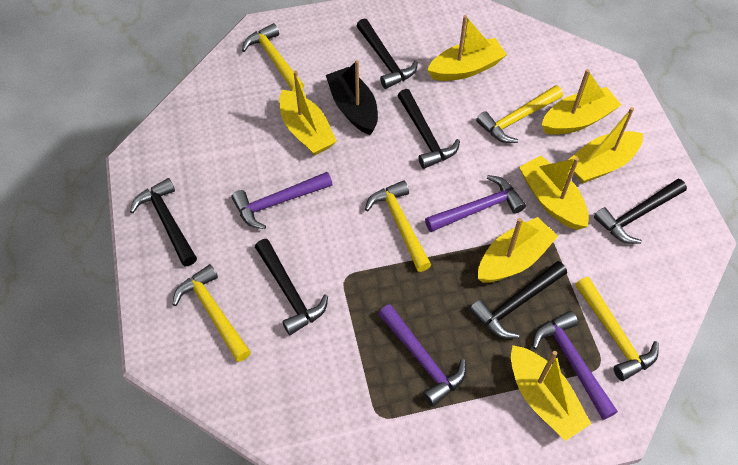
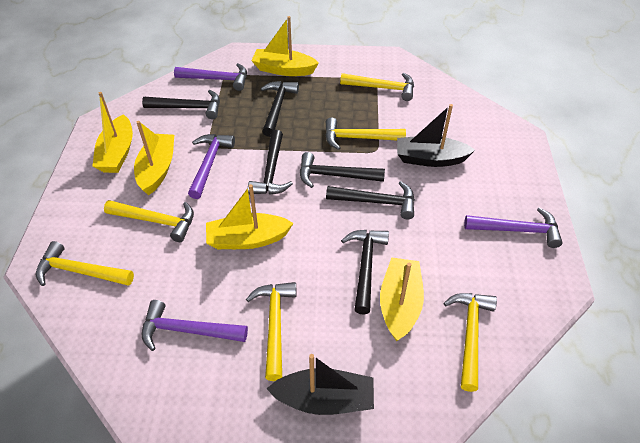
black boat: 1 -> 2
yellow boat: 7 -> 5
yellow hammer: 5 -> 6

